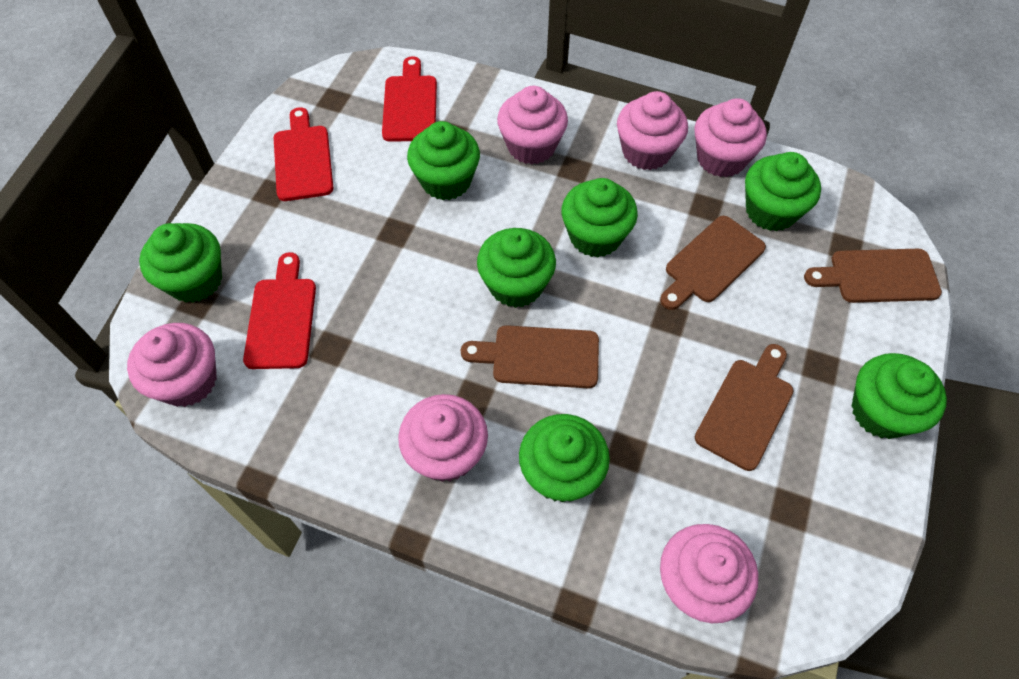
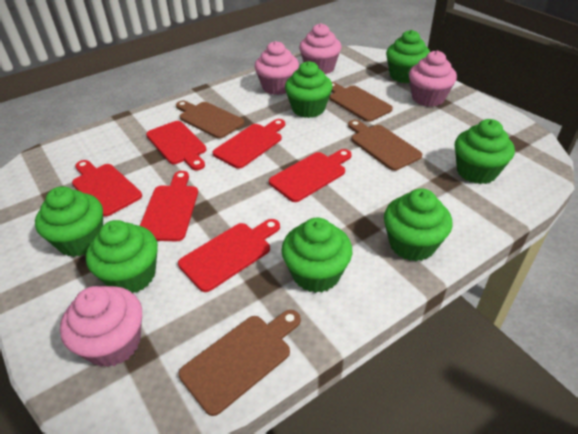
pink cupcake: 6 -> 4
red cutting board: 3 -> 6

